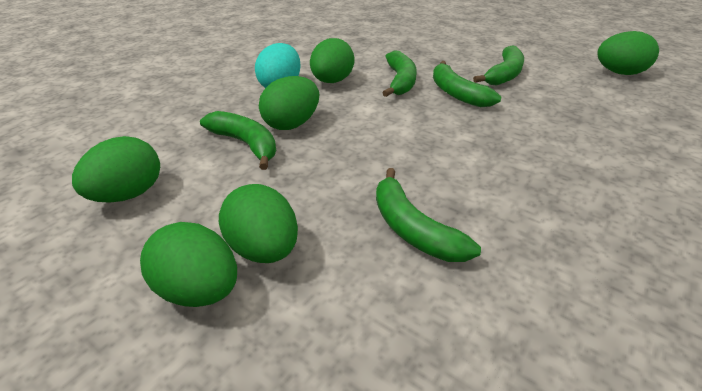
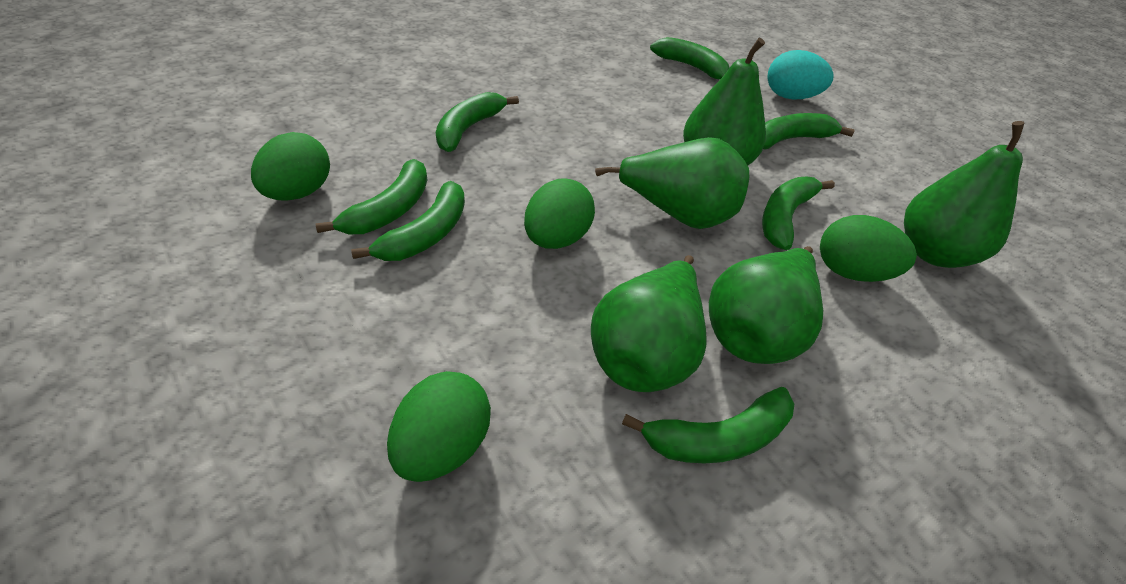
green banana: 5 -> 7
green egg: 6 -> 4
green pear: 0 -> 5

